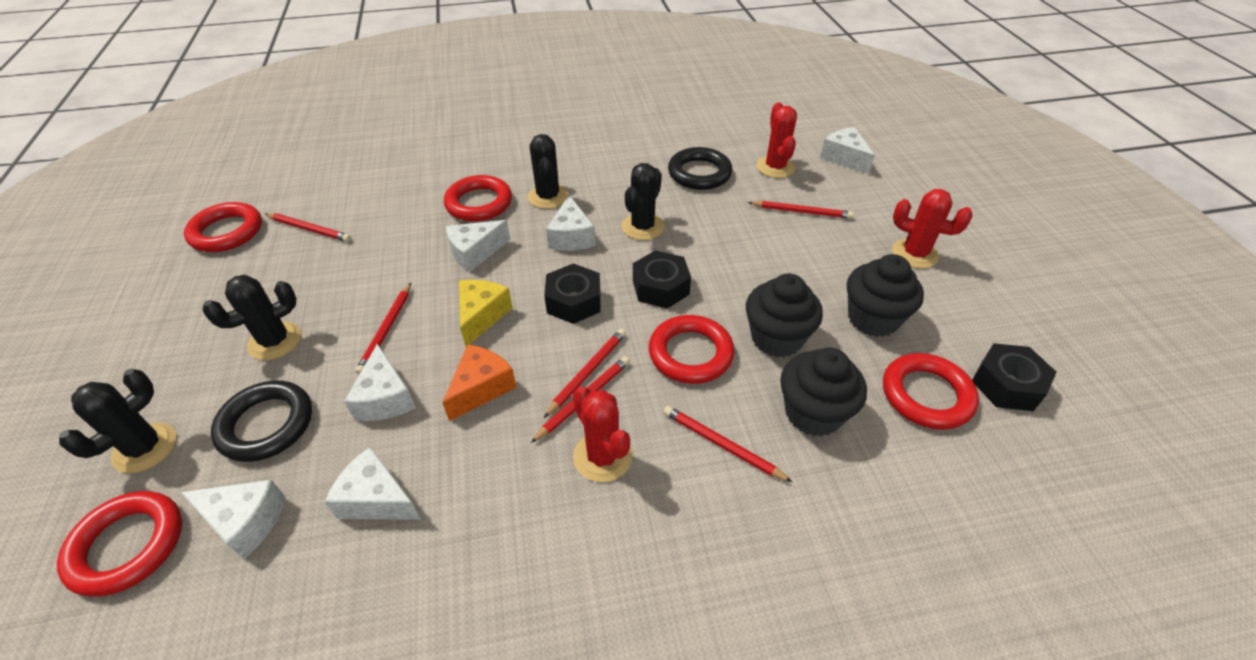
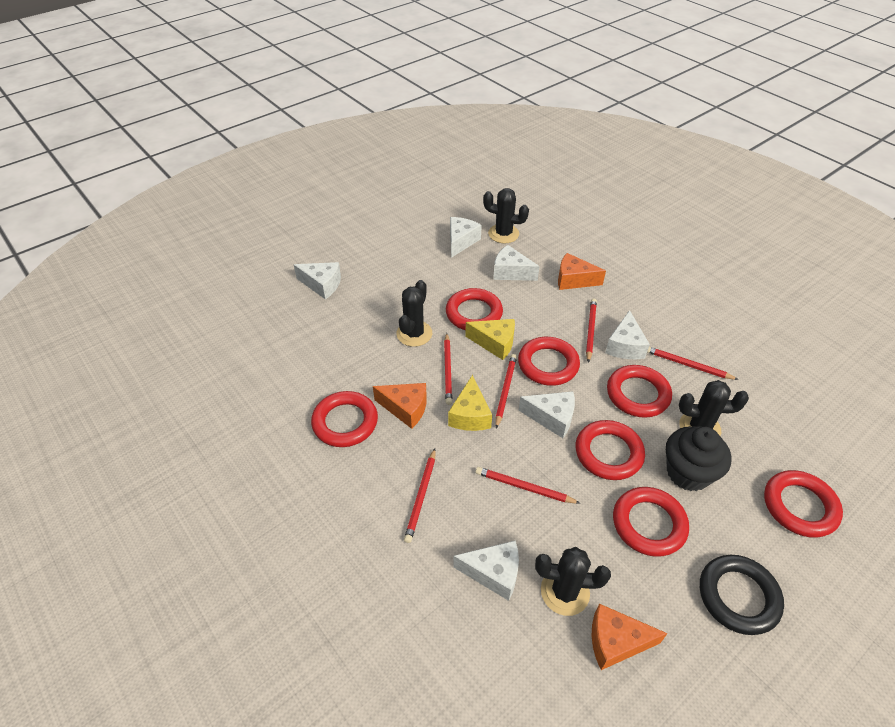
black cupcake: 3 -> 1
black nut: 3 -> 0
black ring: 2 -> 1
orange cheese: 1 -> 3
red cactus: 3 -> 0
red ring: 5 -> 7
yellow cheese: 1 -> 2

